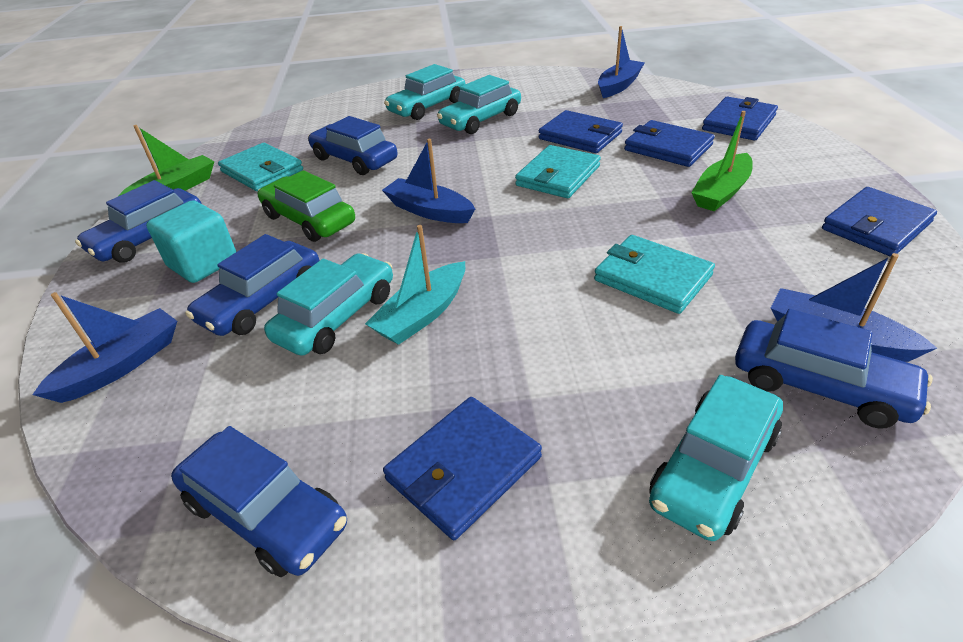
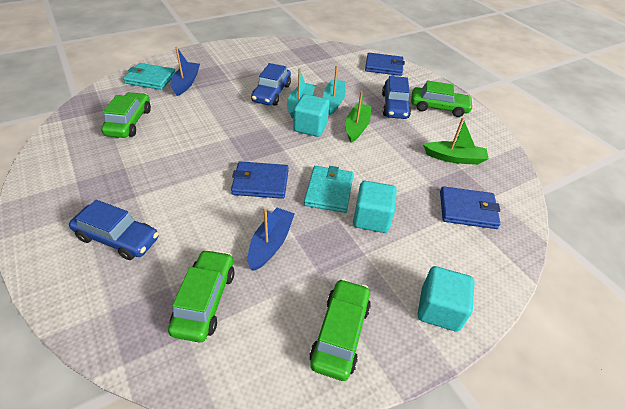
blue boat: 4 -> 2
blue car: 5 -> 3
blue wallet: 5 -> 3
green car: 1 -> 4
turquoise boat: 1 -> 2
turquoise car: 4 -> 0
turquoise cube: 1 -> 3
turquoise wallet: 3 -> 2

